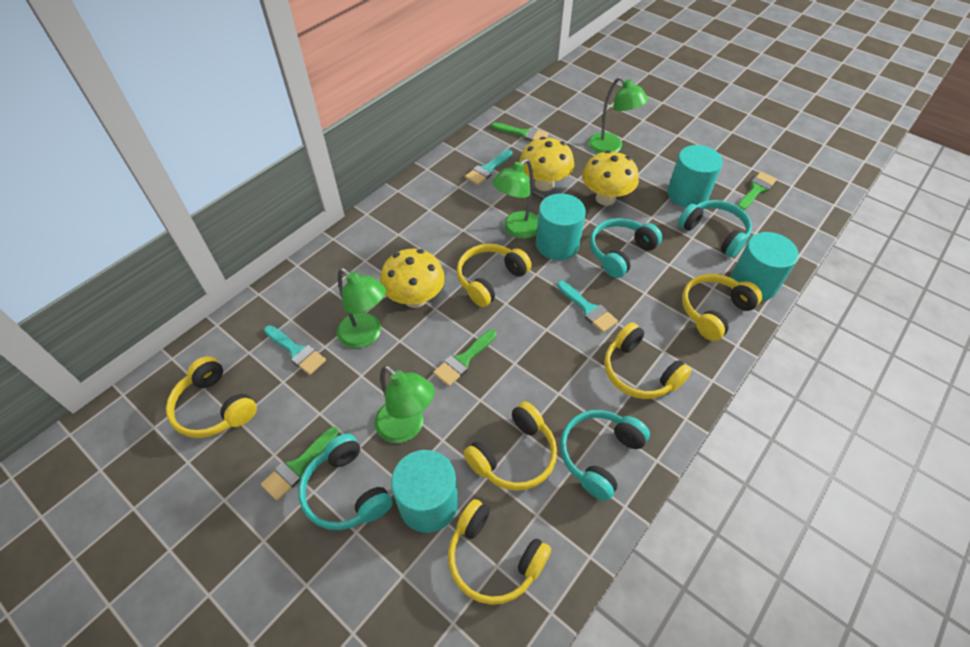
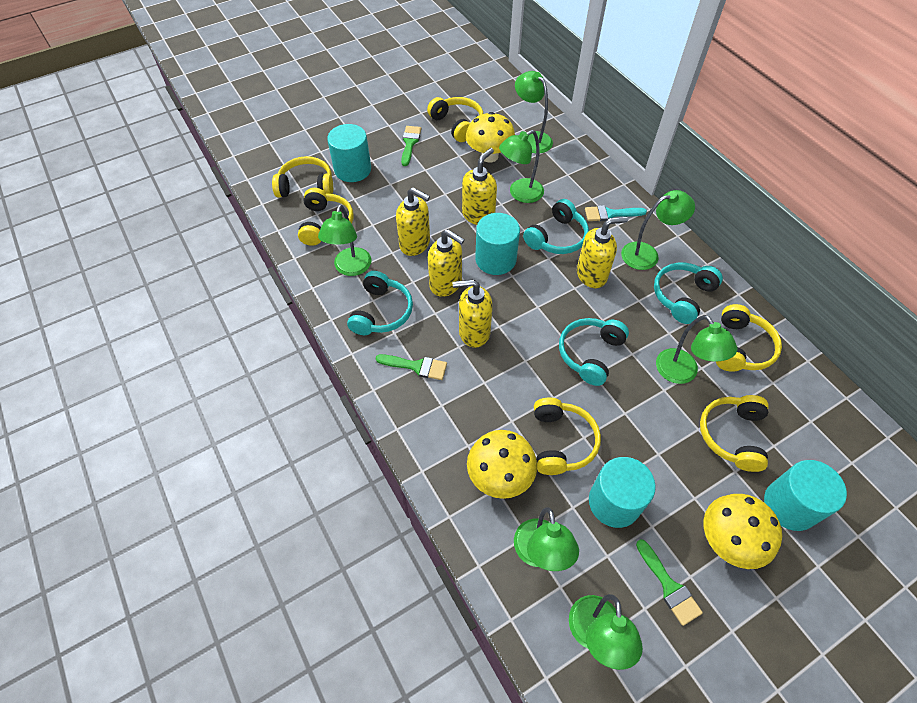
green brush: 4 -> 3
green lamp: 4 -> 7
turquoise brush: 3 -> 1
yellow soap dispenser: 0 -> 5

